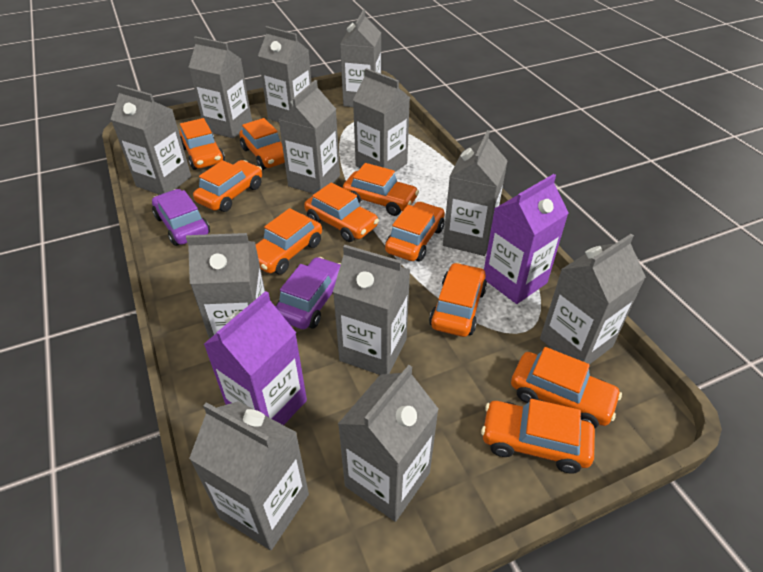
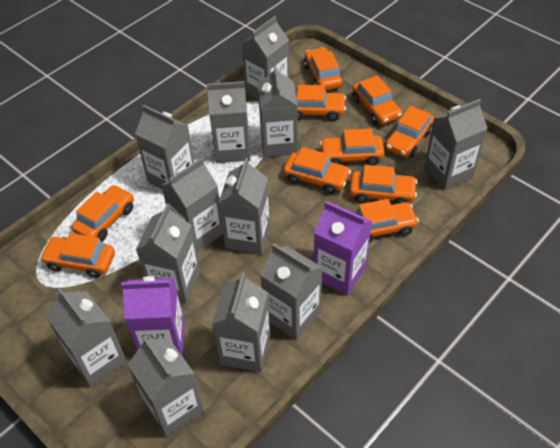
purple car: 2 -> 0

